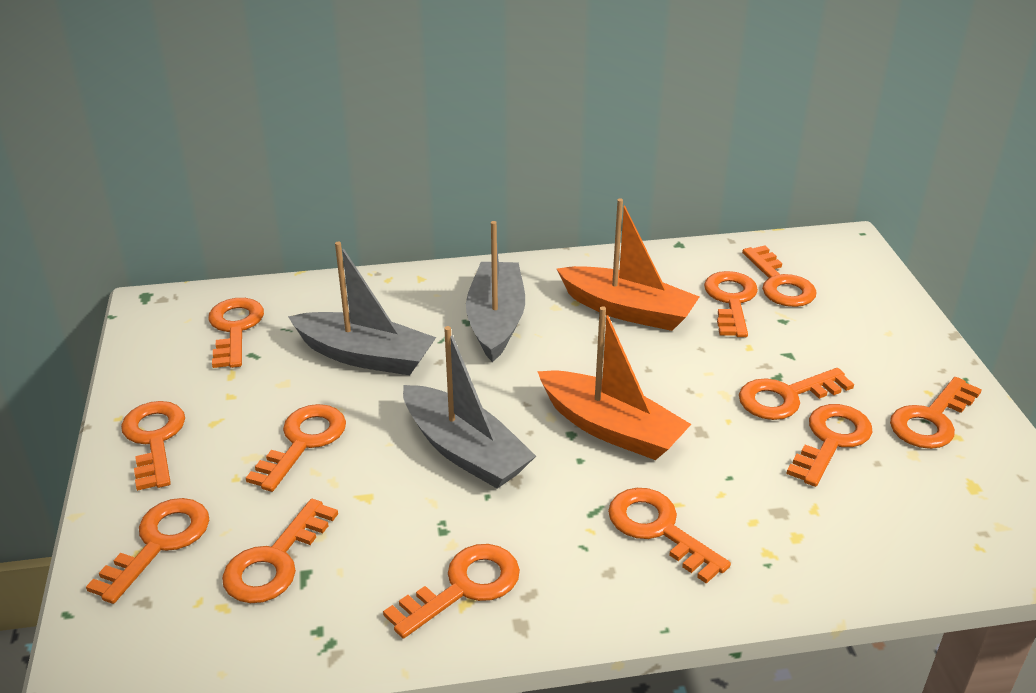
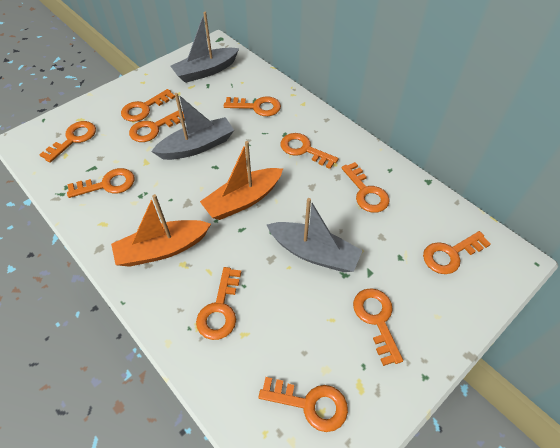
orange key: 12 -> 11

